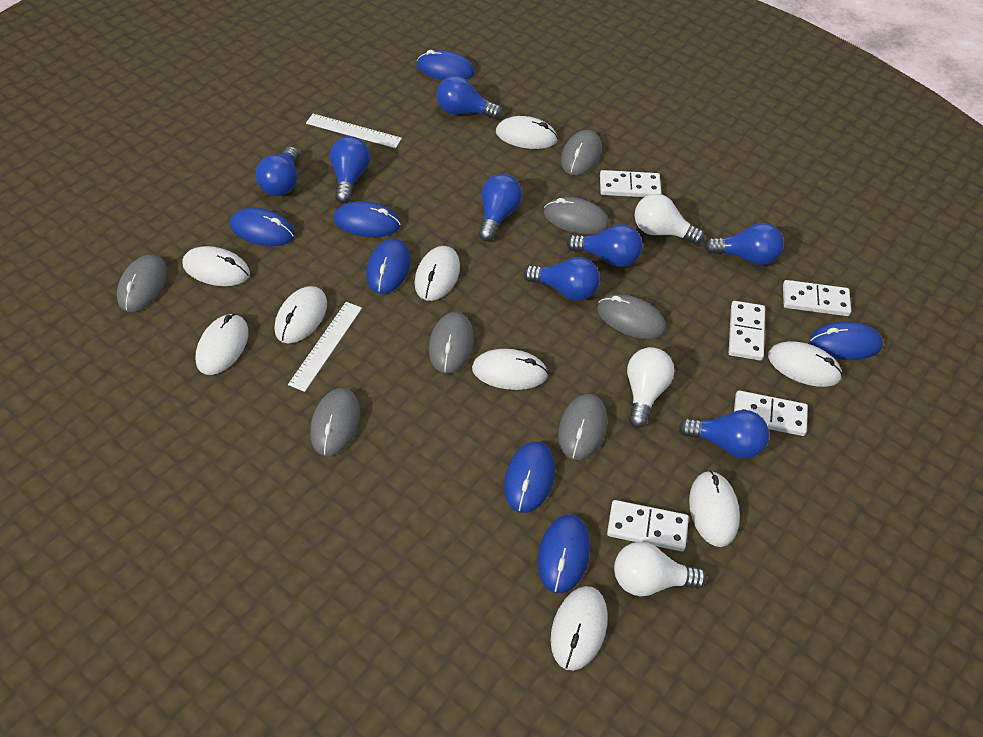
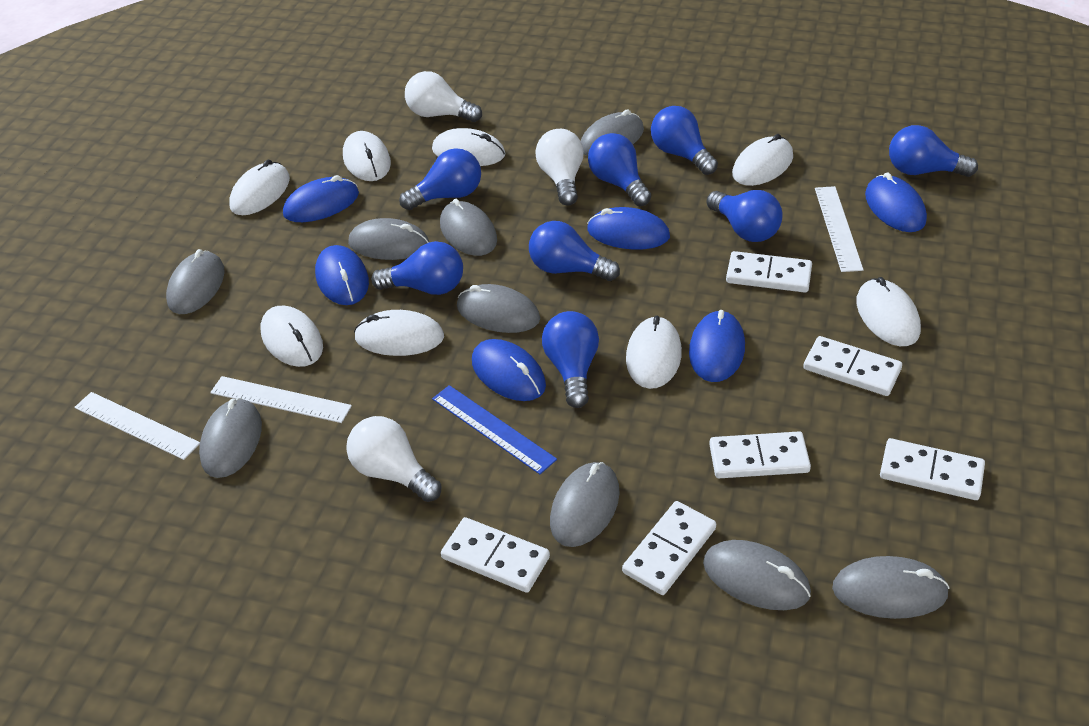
blue mouse: 7 -> 6
blue ruler: 0 -> 1
grey mouse: 7 -> 9
white domino: 5 -> 6
white mouse: 9 -> 8
white ruler: 2 -> 3

